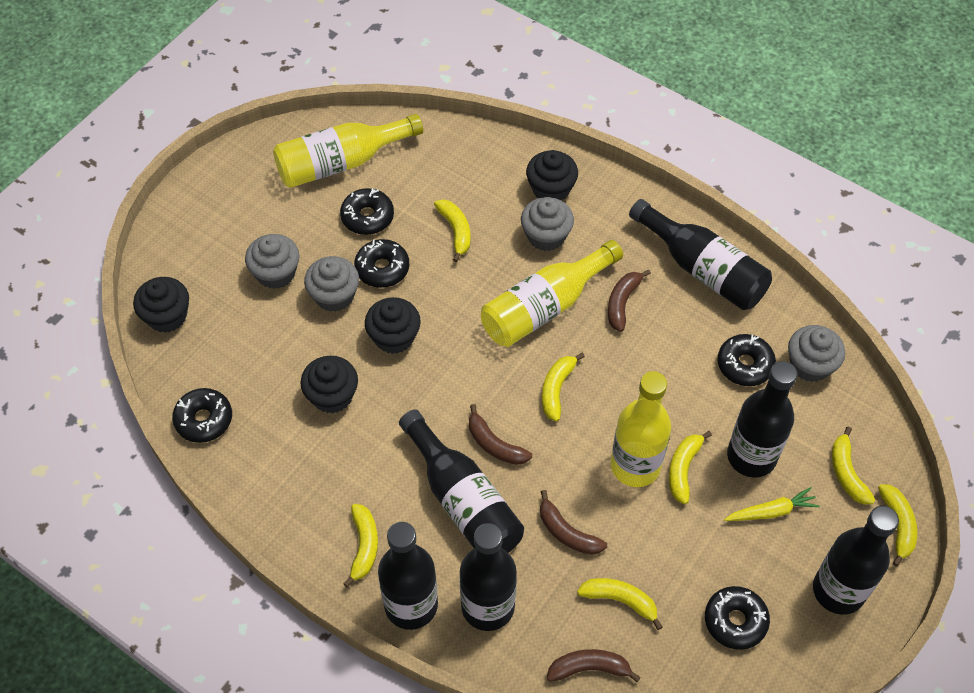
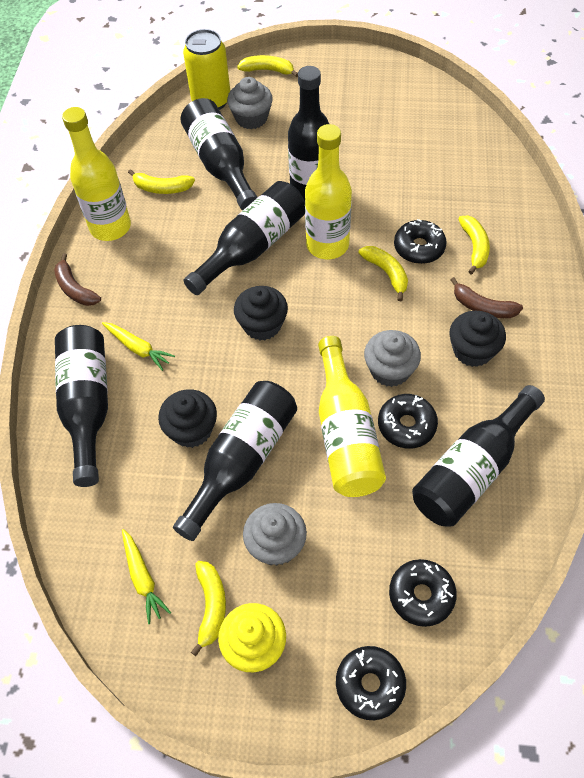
black cupcake: 4 -> 3
black donut: 5 -> 4
brown banana: 4 -> 2
grey cupcake: 4 -> 3
yellow banana: 7 -> 5
yellow can: 0 -> 1
yellow carrot: 1 -> 2
yellow cupcake: 0 -> 1

